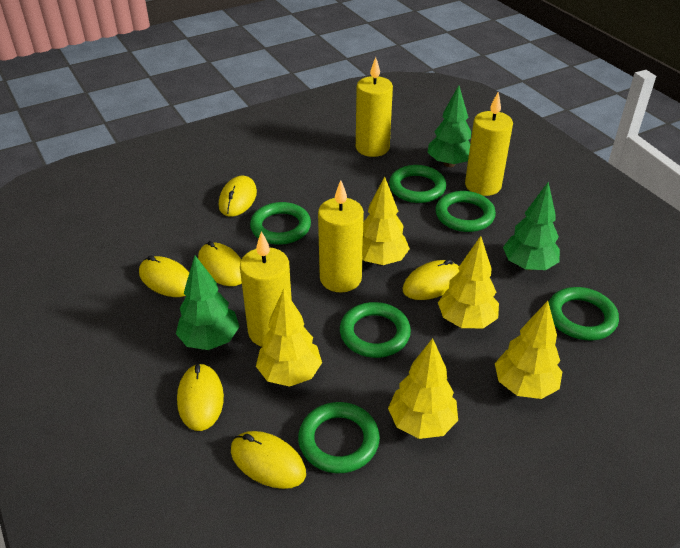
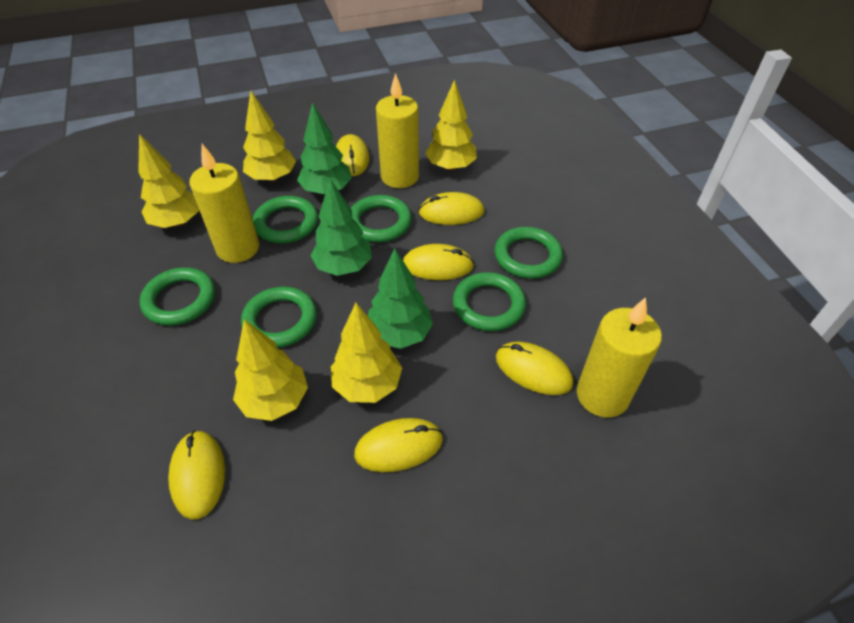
yellow candle: 4 -> 3

